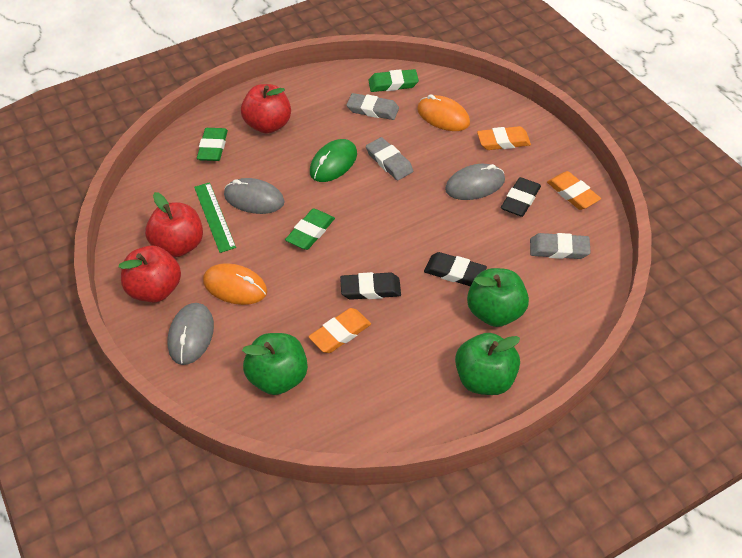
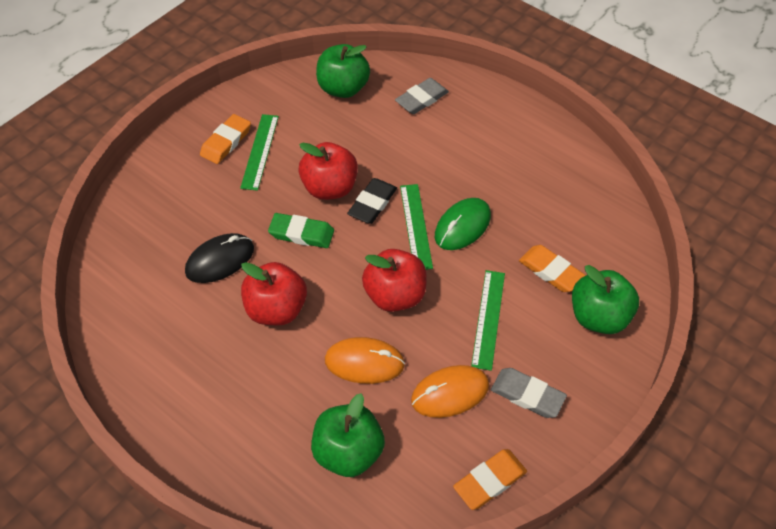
black eraser: 3 -> 1
black mouse: 0 -> 1
green eraser: 3 -> 1
green ruler: 1 -> 3
grey eraser: 3 -> 2
grey mouse: 3 -> 0

